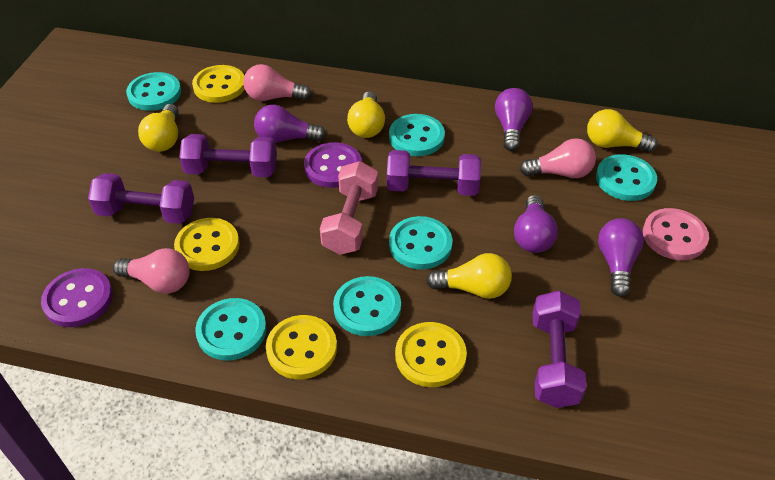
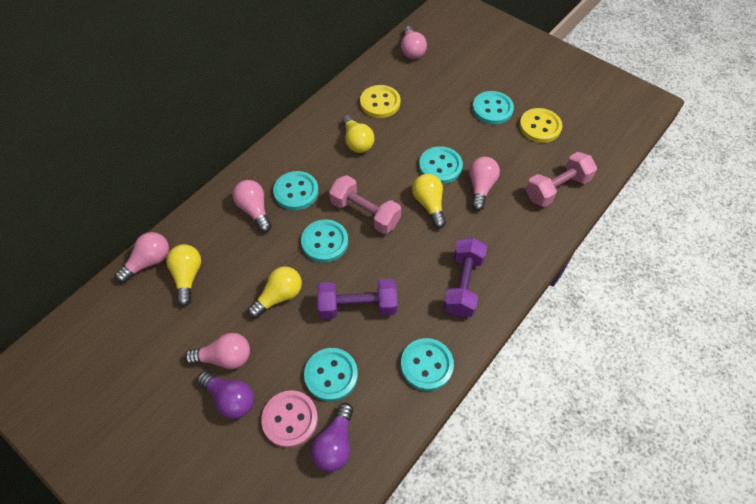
pink dumbbell: 1 -> 2
pink light bulb: 3 -> 5
purple button: 2 -> 0
purple dumbbell: 4 -> 2
purple light bulb: 4 -> 2
yellow button: 4 -> 2

